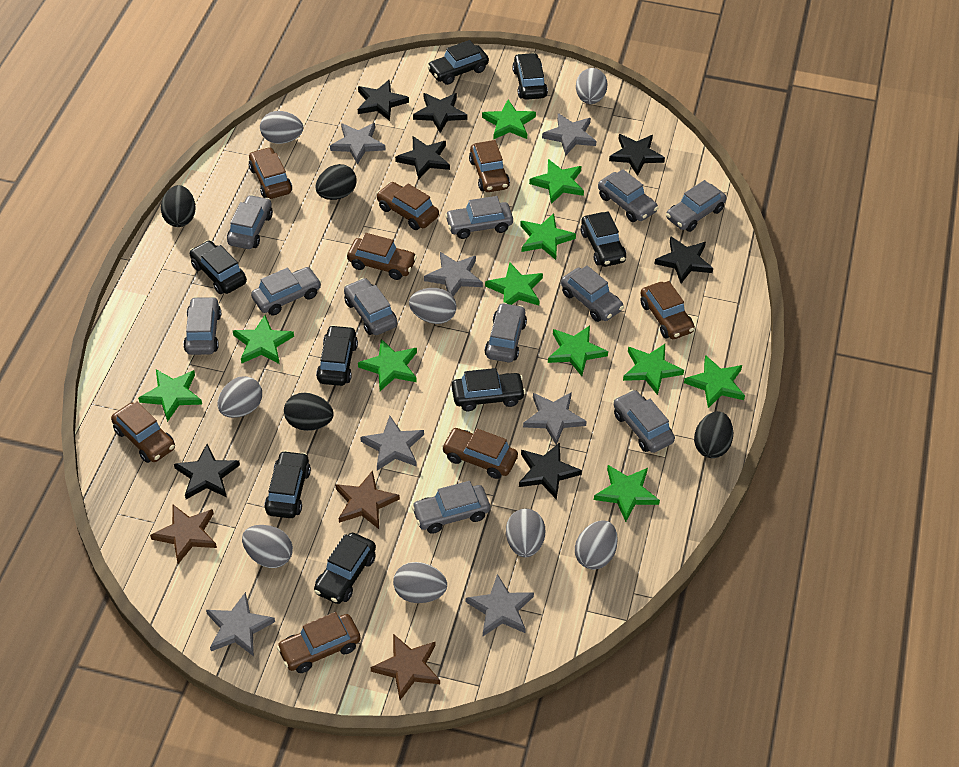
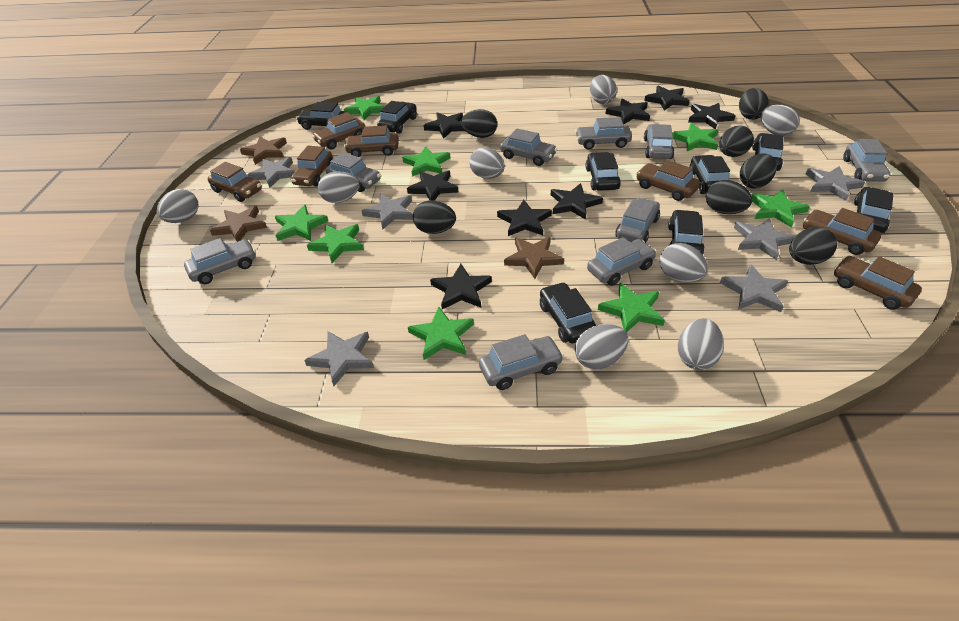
black egg: 4 -> 7
black star: 7 -> 8
brown car: 8 -> 7
green star: 11 -> 8
grey car: 11 -> 9
grey star: 7 -> 6

